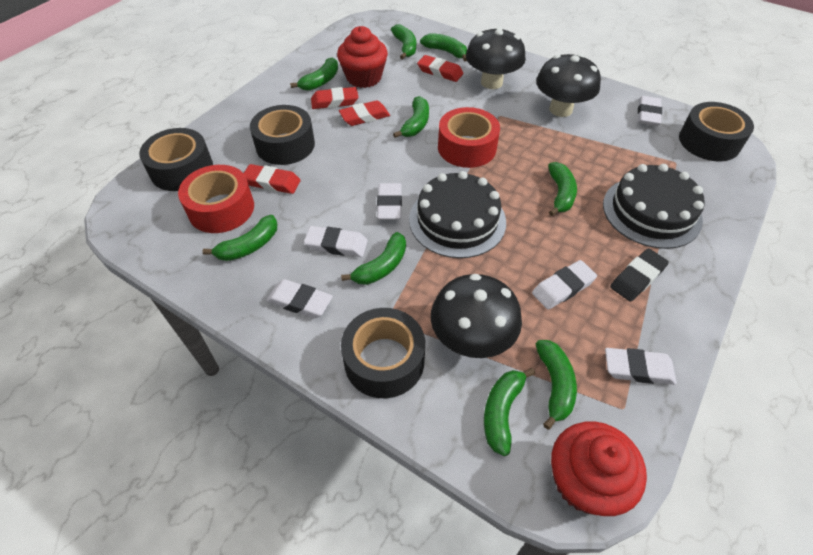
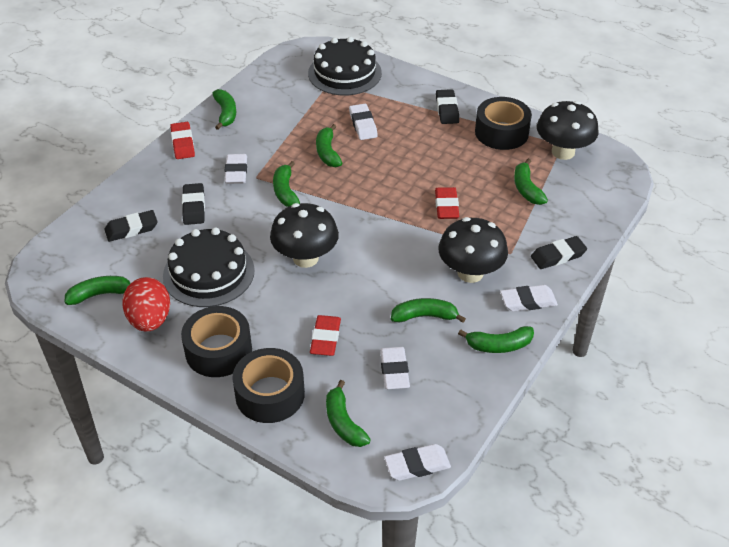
black eraser: 1 -> 4
black tape: 4 -> 3
green banana: 9 -> 8
red cupcake: 2 -> 0
red egg: 0 -> 1
red eraser: 4 -> 3
red tape: 2 -> 0
white eraser: 6 -> 5

